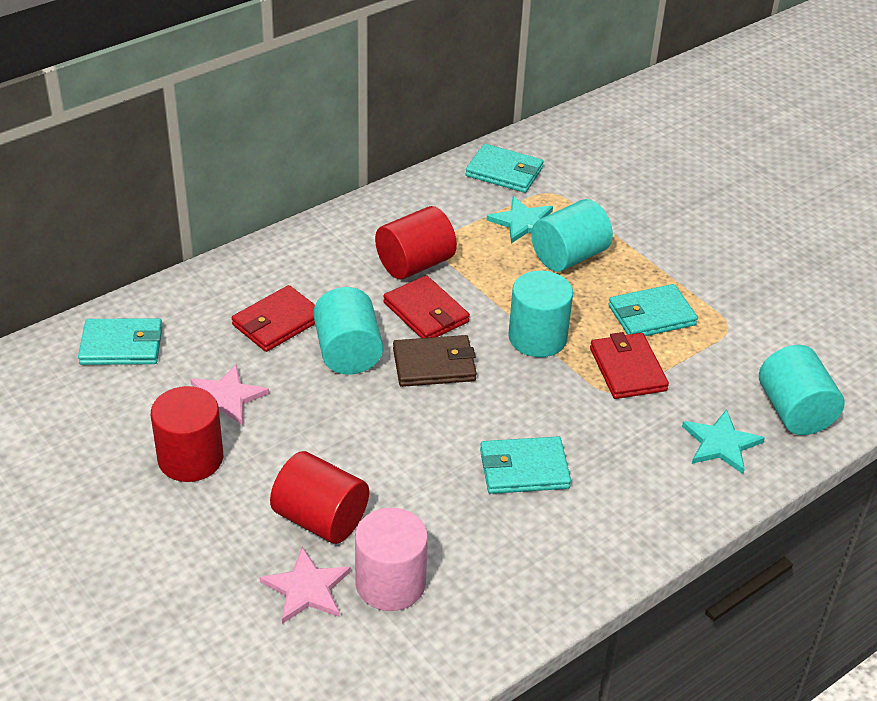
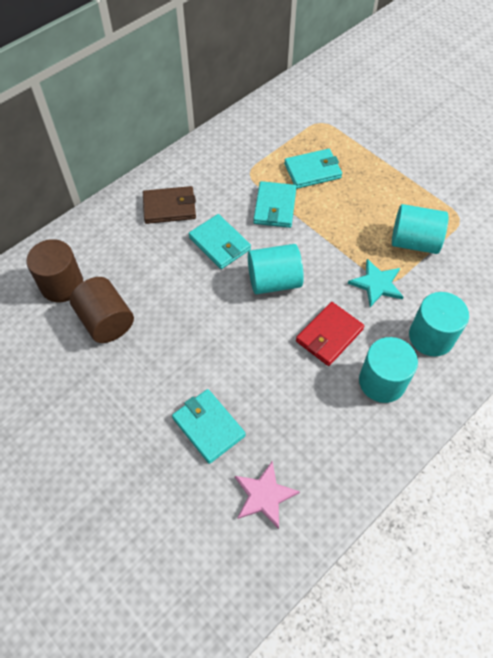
brown cylinder: 0 -> 2
pink cylinder: 1 -> 0
pink star: 2 -> 1
red cylinder: 3 -> 0
red wallet: 3 -> 1
turquoise star: 2 -> 1

